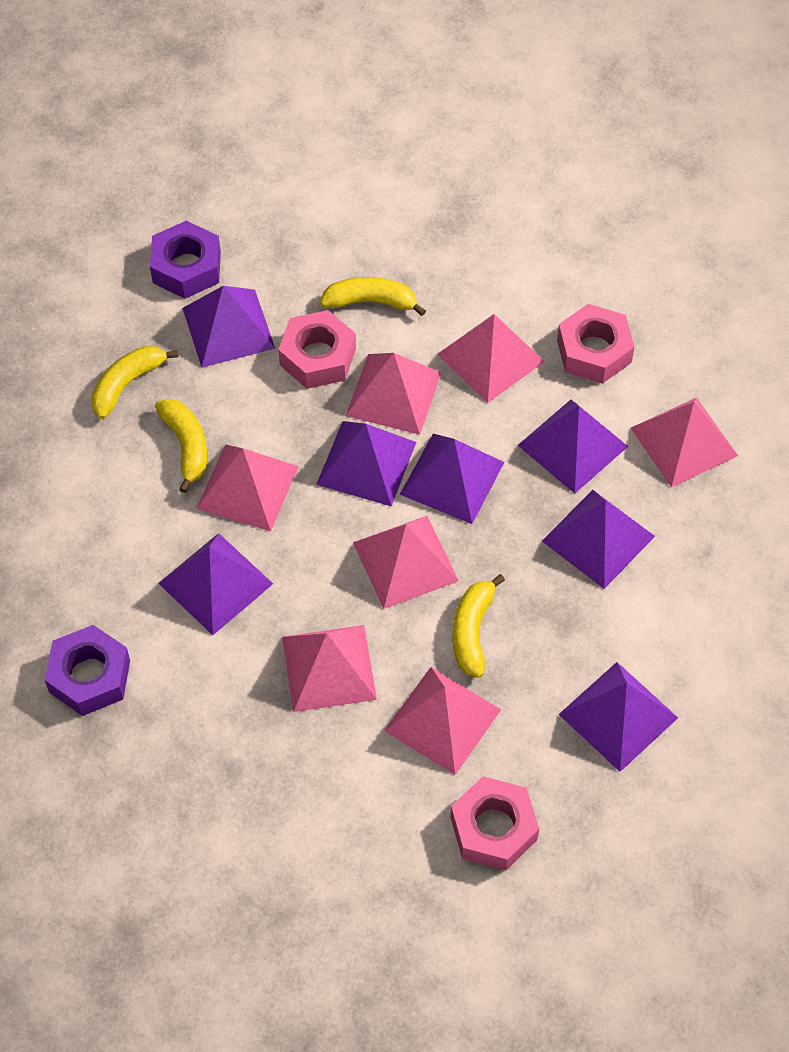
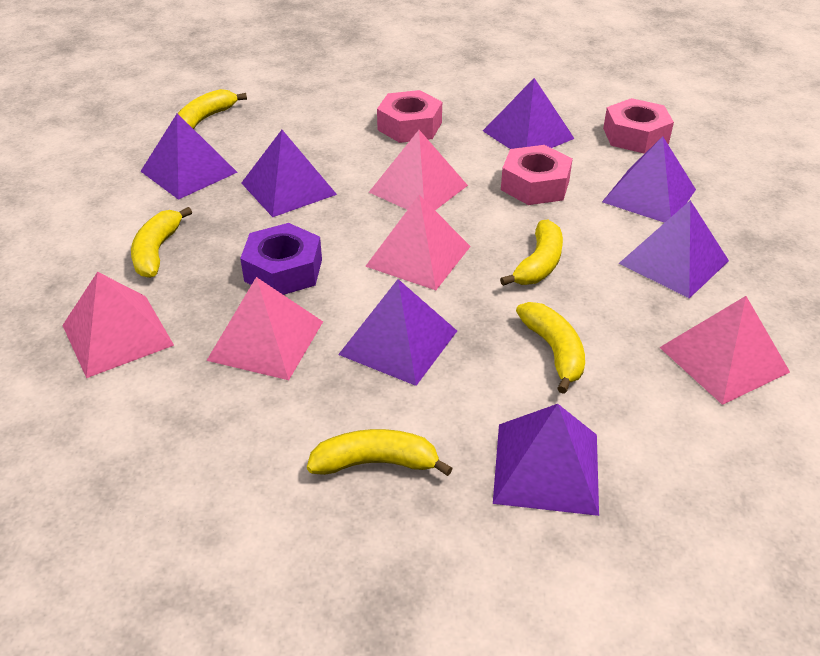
pink pyramid: 7 -> 5
purple nut: 2 -> 1
yellow banana: 4 -> 5

